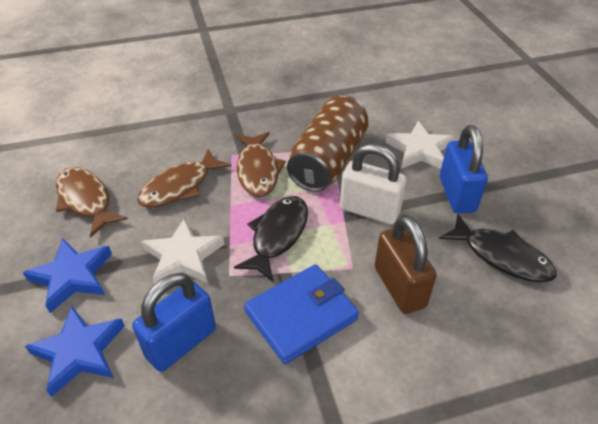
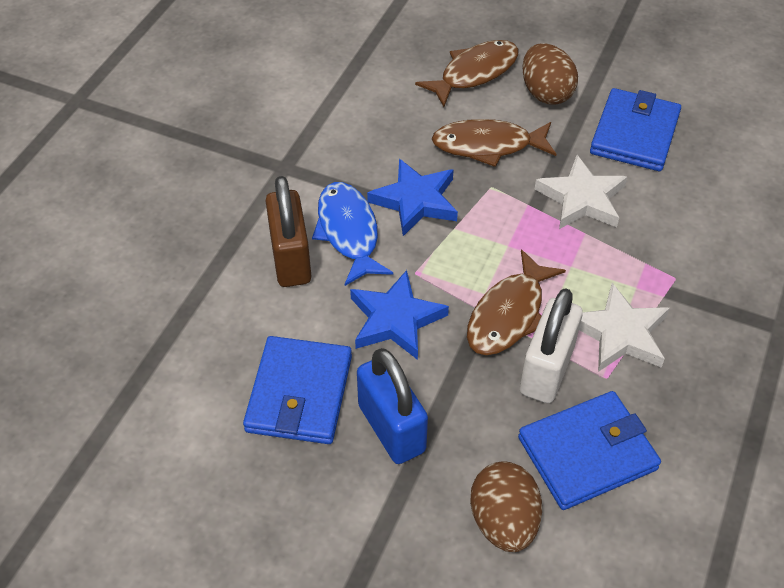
black fish: 2 -> 0
blue fish: 0 -> 1
blue padlock: 2 -> 1
blue wallet: 1 -> 3
brown can: 1 -> 0
brown egg: 0 -> 2

